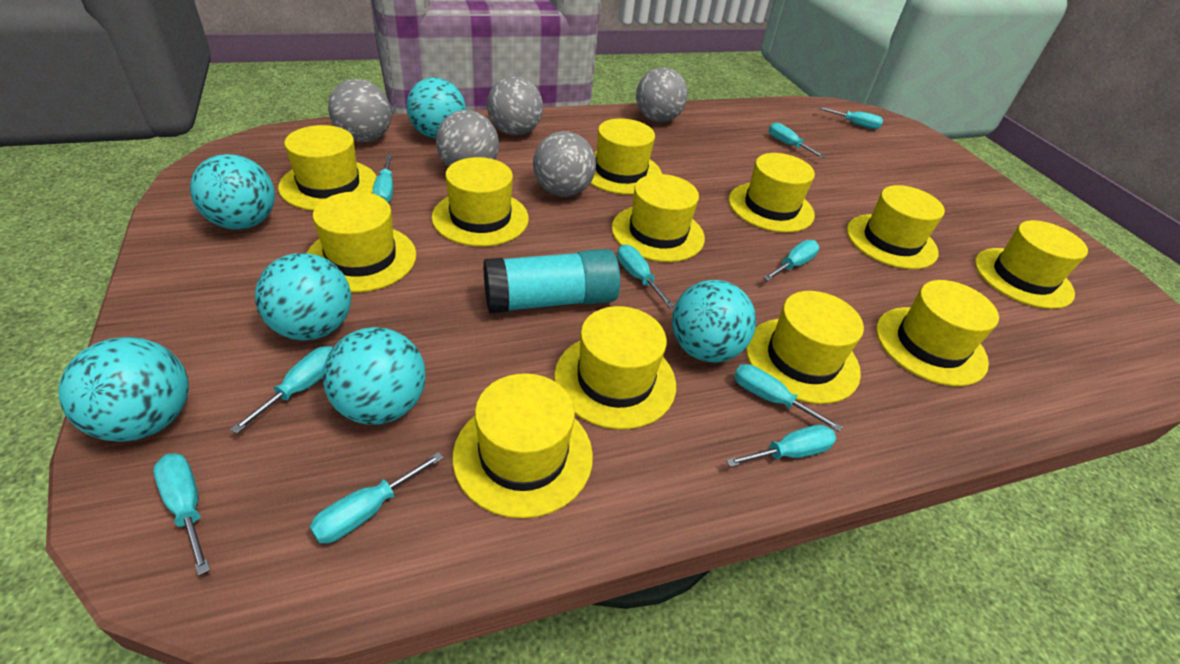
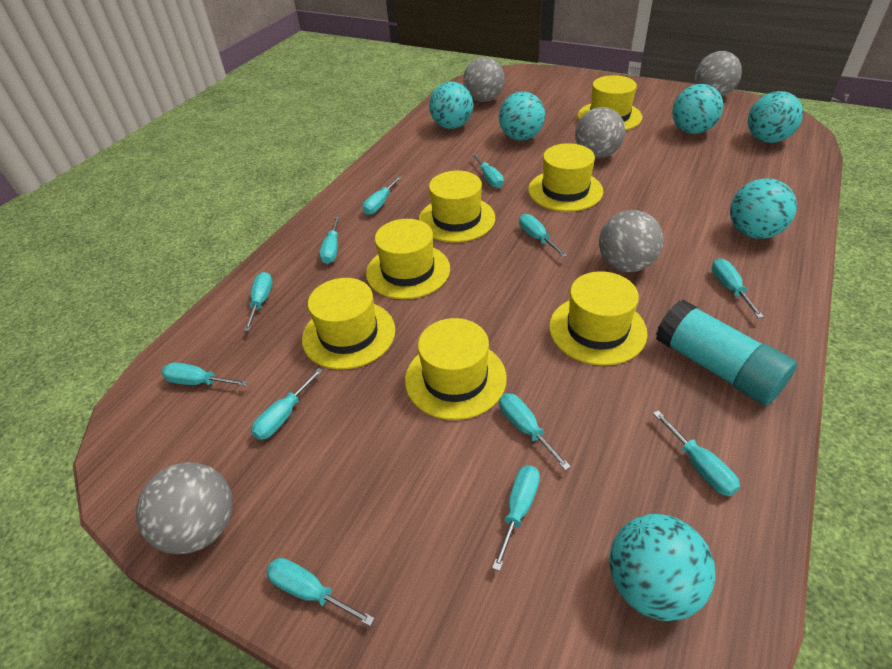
turquoise screwdriver: 10 -> 12
yellow hat: 12 -> 7

